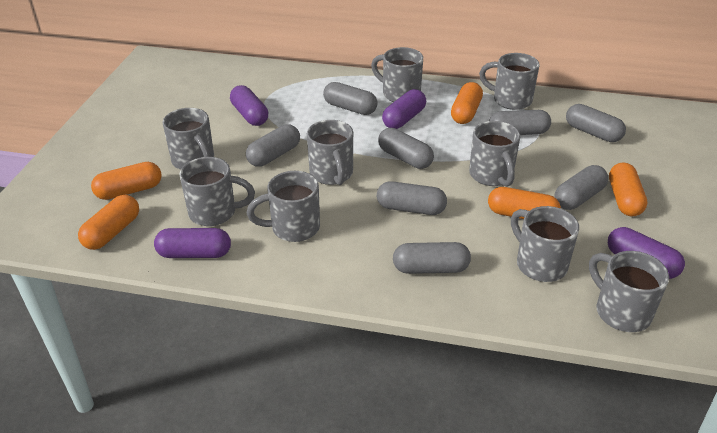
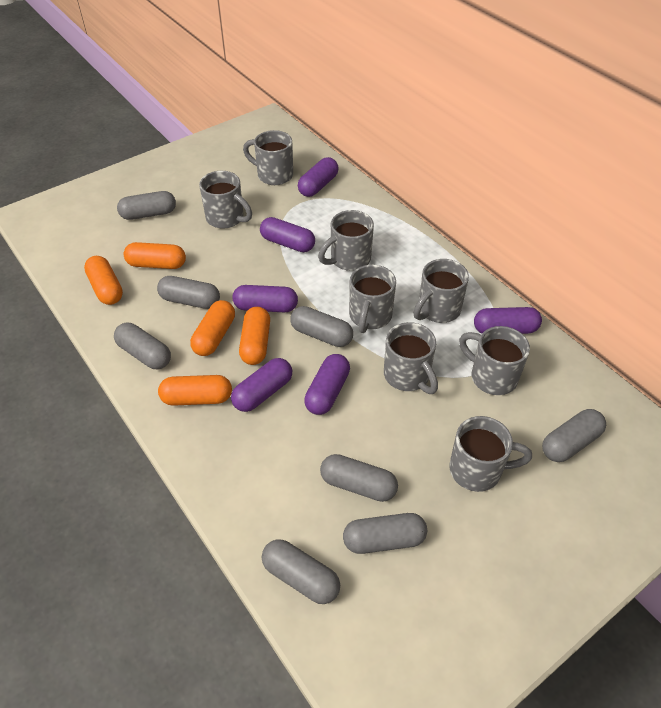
grey mug: 9 -> 8
purple capsule: 4 -> 6

